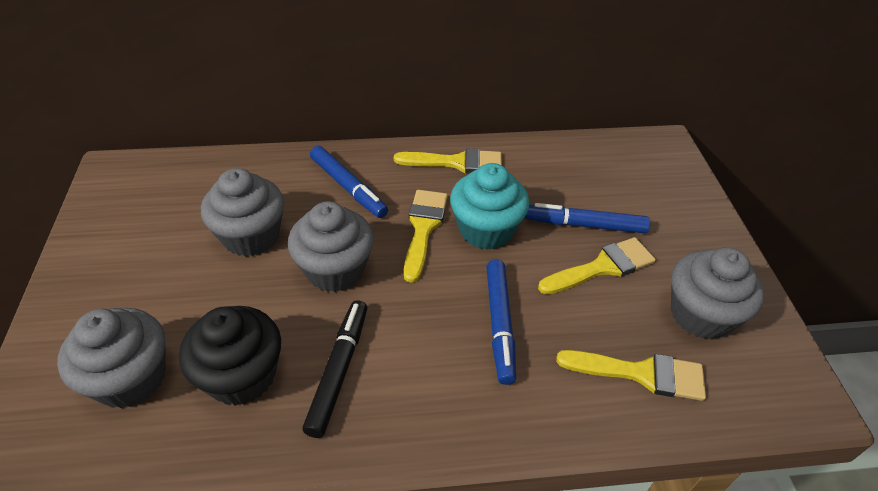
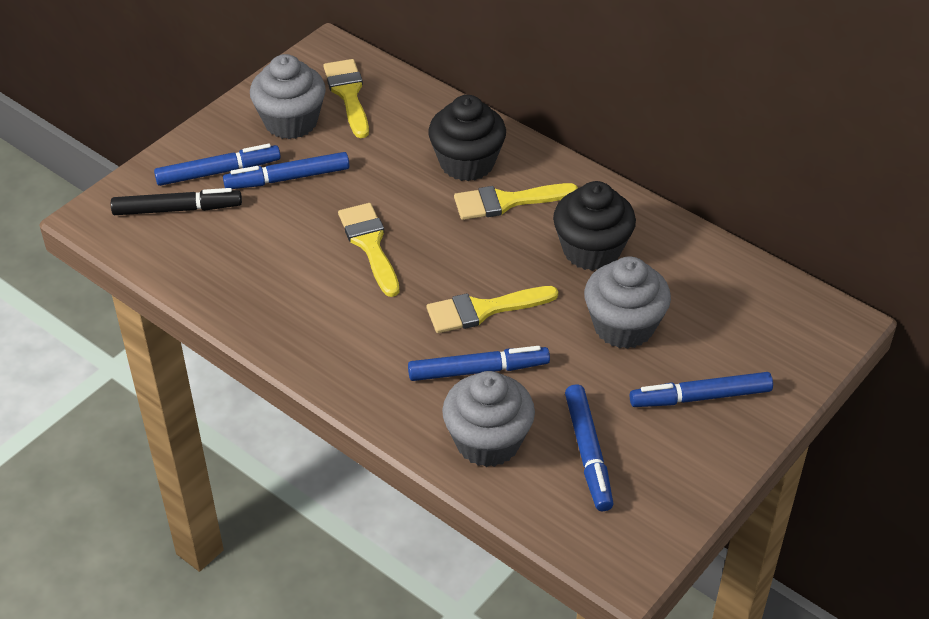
black cupcake: 1 -> 2
blue marker: 3 -> 5
grey cupcake: 4 -> 3
turquoise cupcake: 1 -> 0

